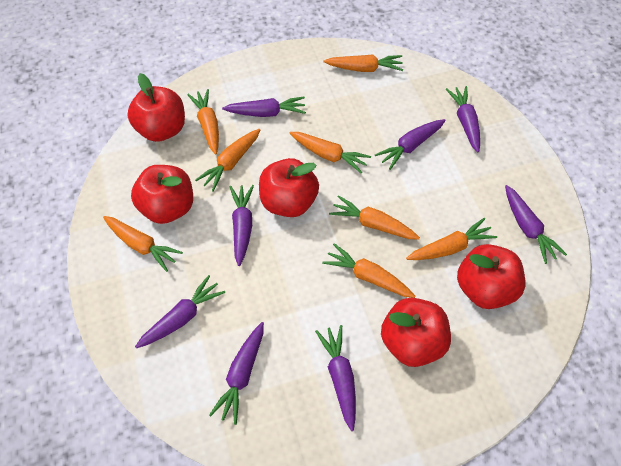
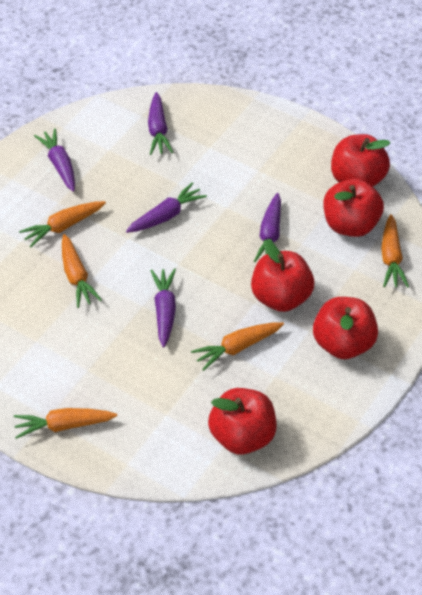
orange carrot: 8 -> 5
purple carrot: 8 -> 5

